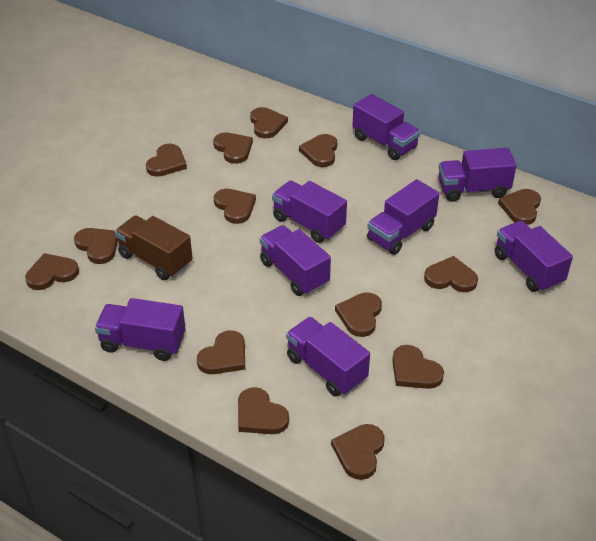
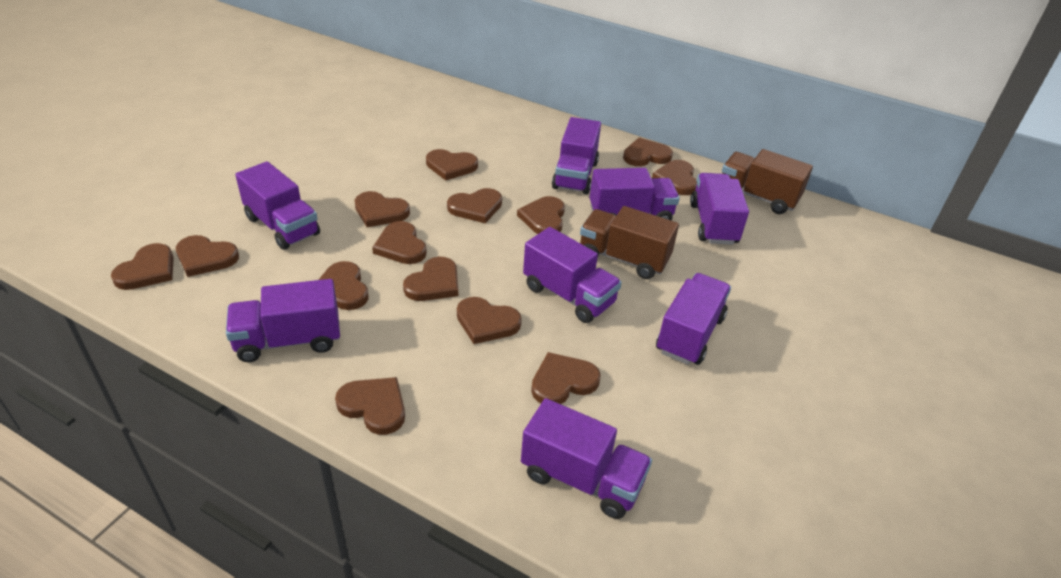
brown truck: 1 -> 2

